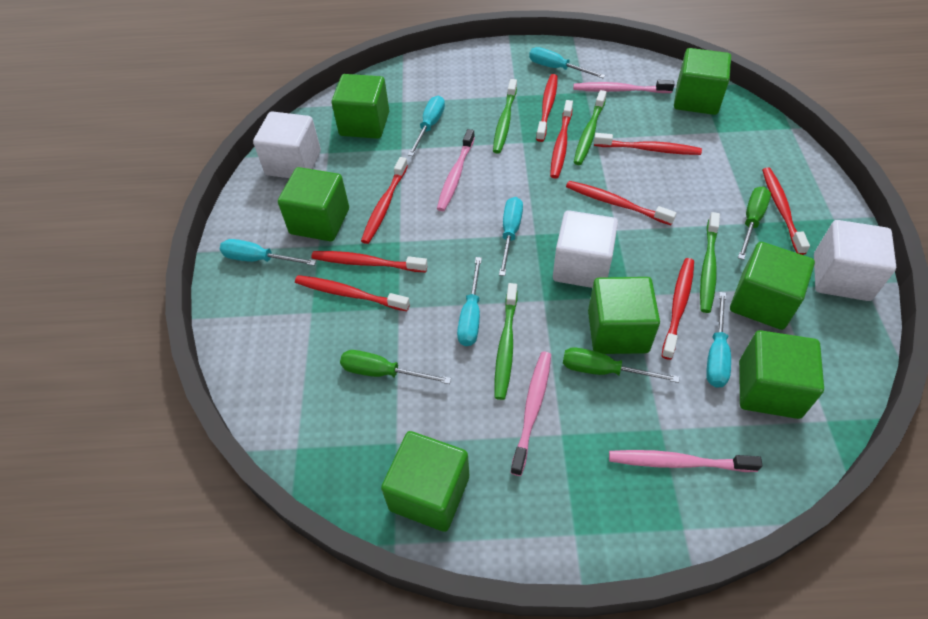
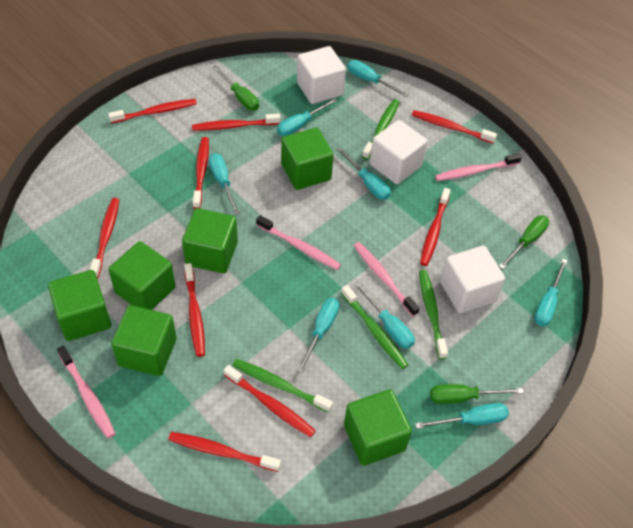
green cube: 7 -> 6
turquoise screwdriver: 6 -> 8

